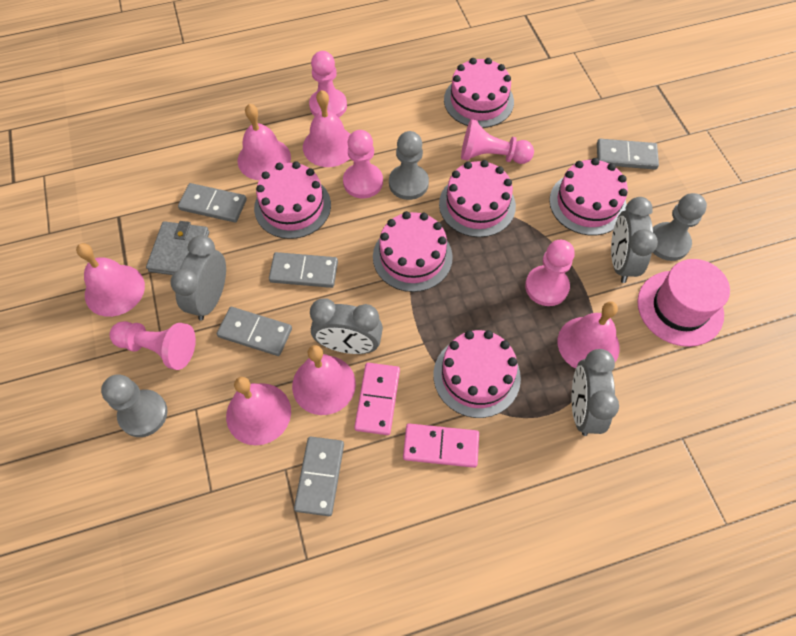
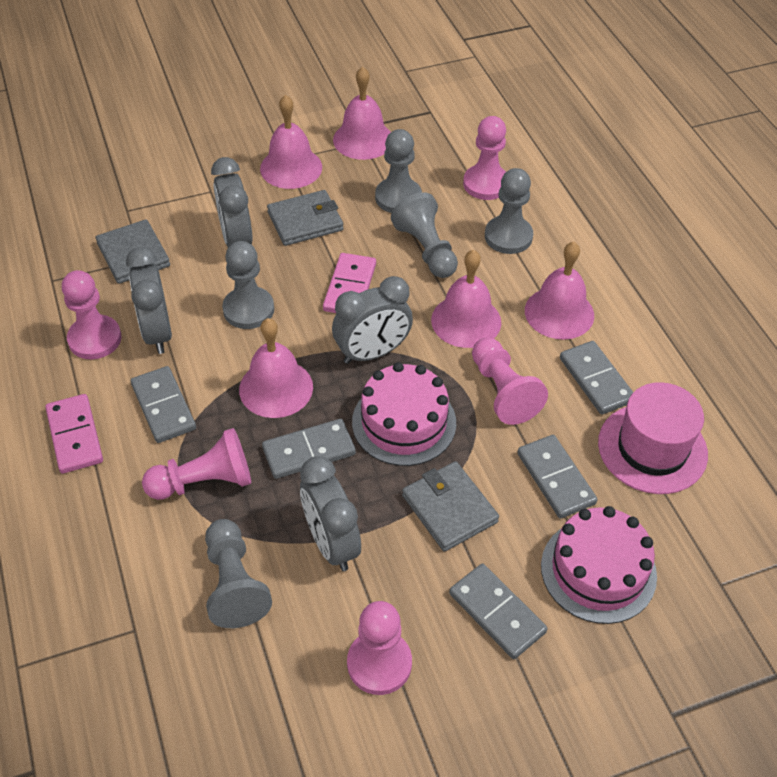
grey pawn: 3 -> 5
grey wallet: 1 -> 3
pink bell: 6 -> 5
pink cake: 6 -> 2

